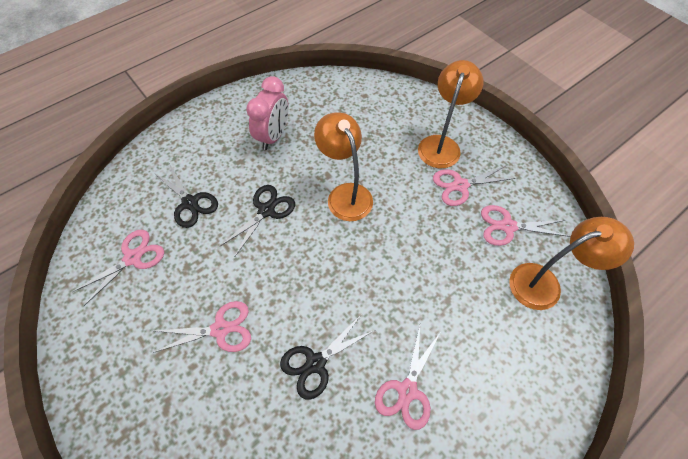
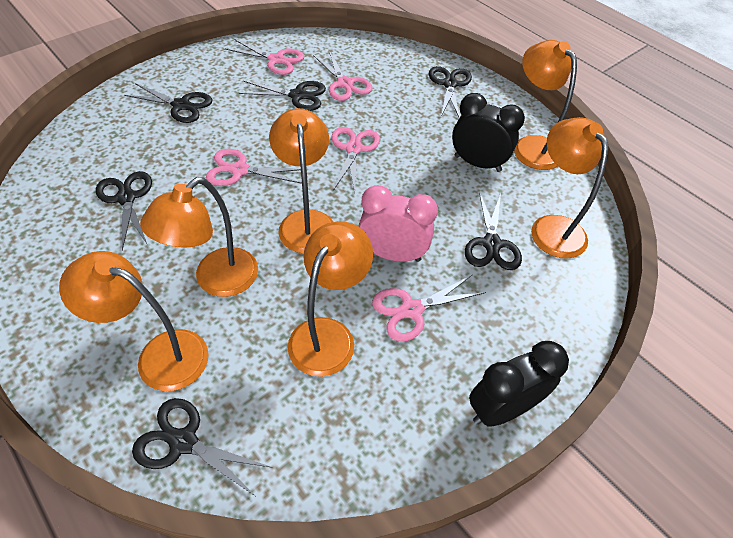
black clock: 0 -> 2
black scissors: 3 -> 6
orange lamp: 3 -> 6

